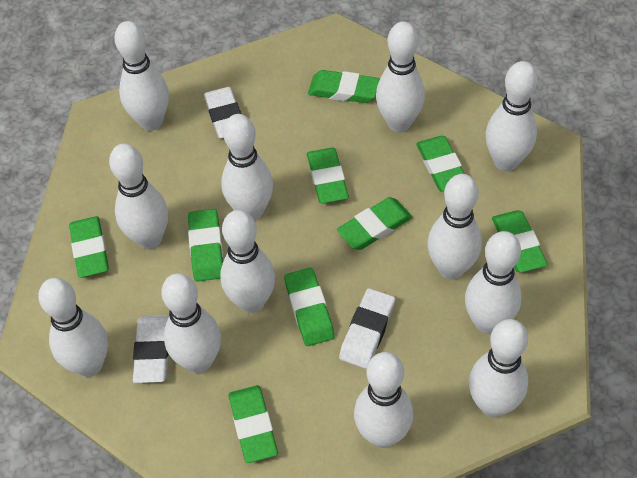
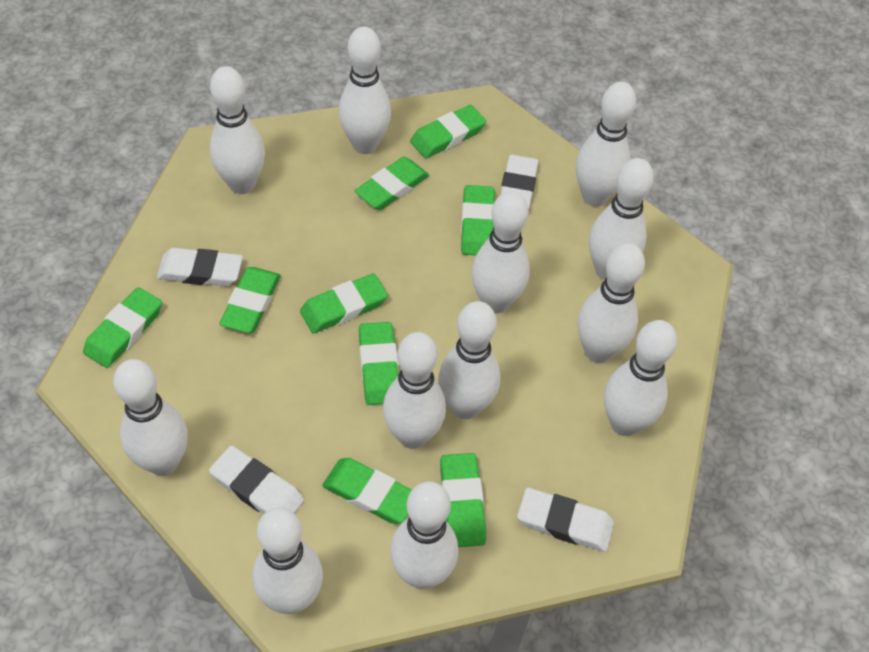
white eraser: 3 -> 4

